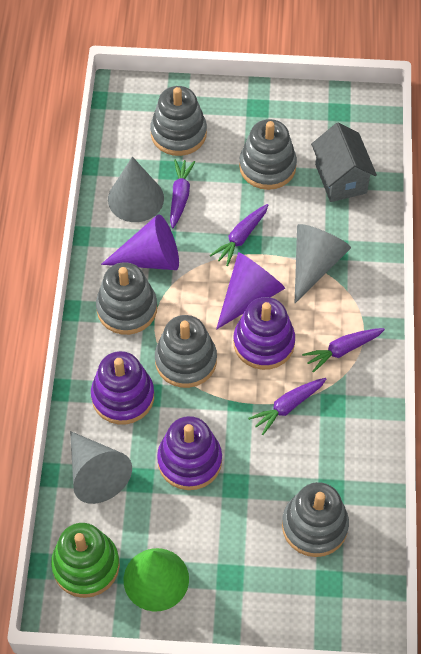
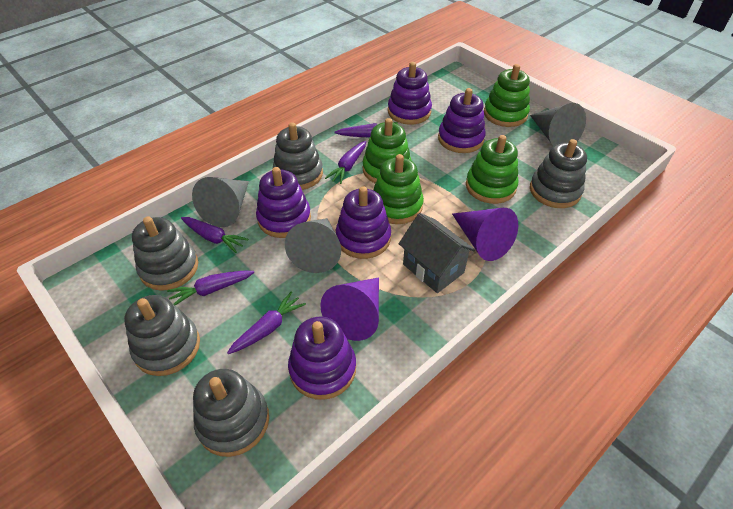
green cone: 1 -> 0
green stacking toy: 1 -> 4
purple carrot: 4 -> 5
purple stacking toy: 3 -> 5

